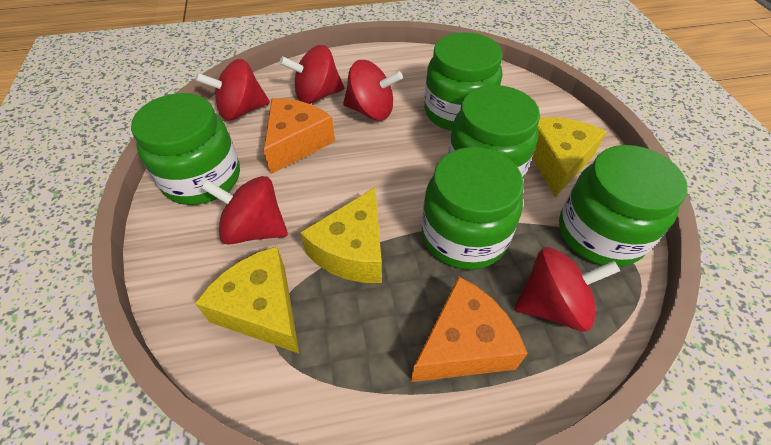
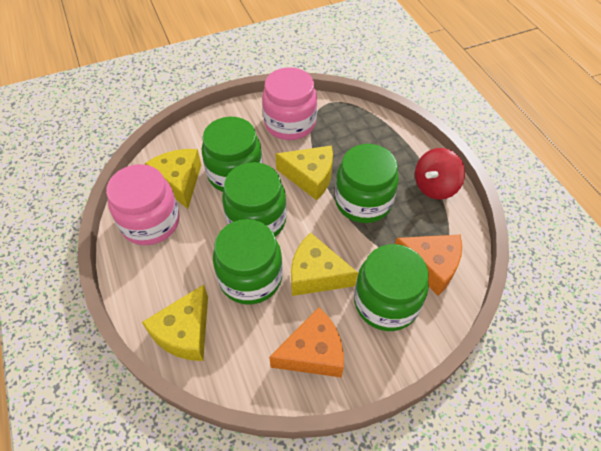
pink jar: 0 -> 2
red spinning top: 5 -> 1
yellow cheese: 3 -> 4

